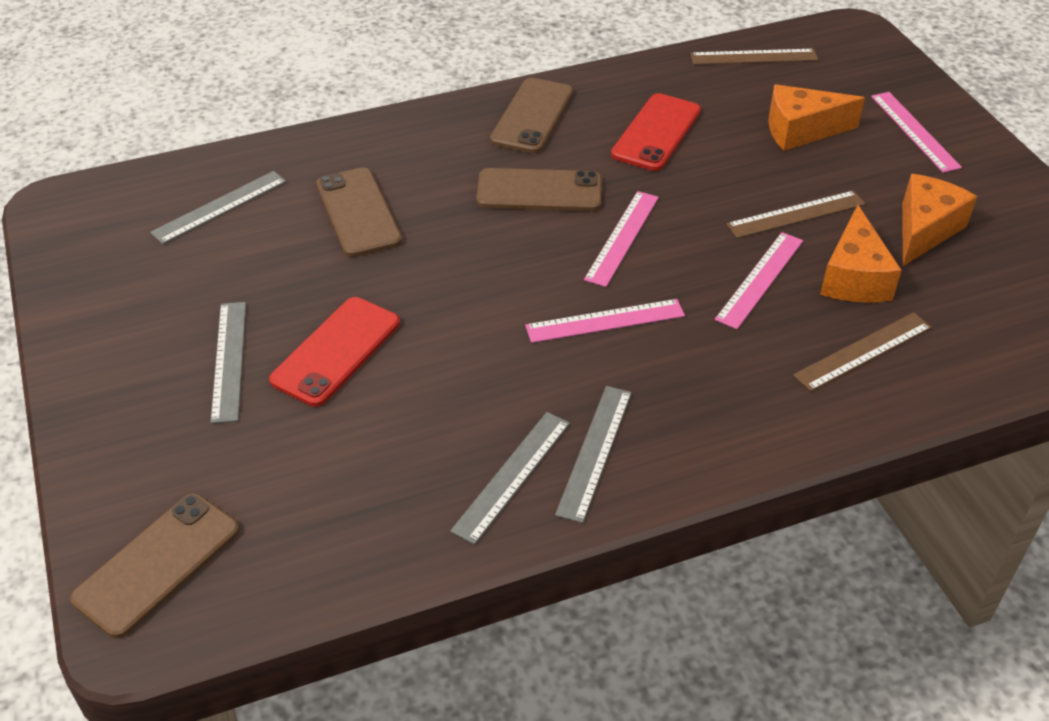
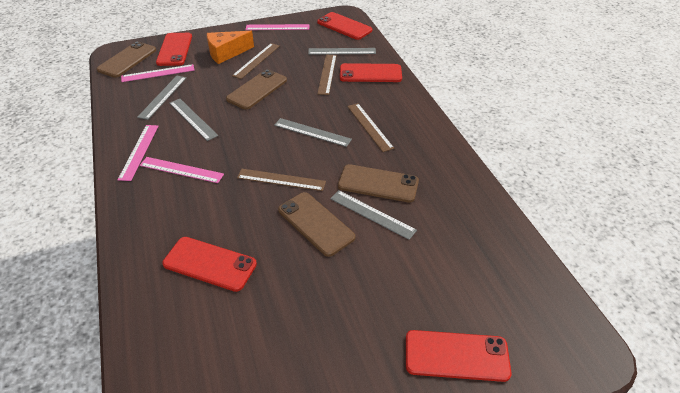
brown ruler: 3 -> 4
grey ruler: 4 -> 5
orange cheese: 3 -> 1
red phone: 2 -> 5

